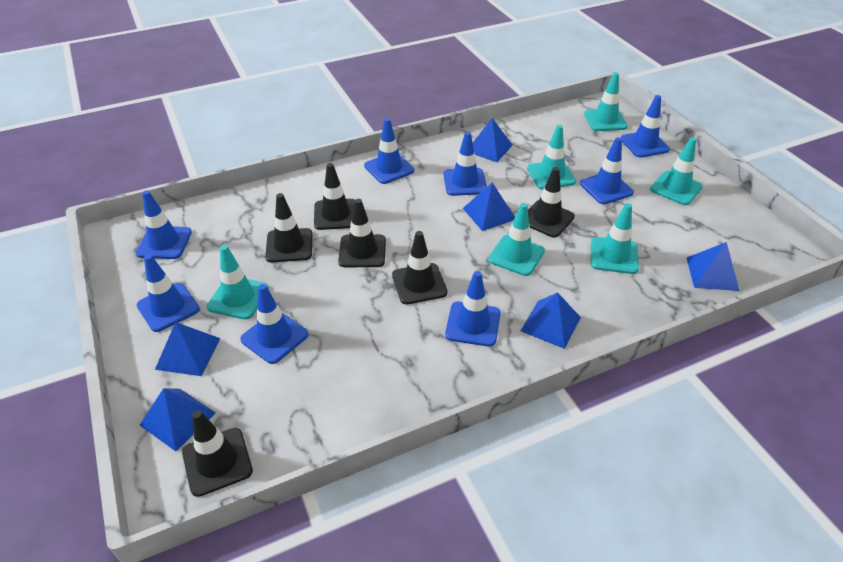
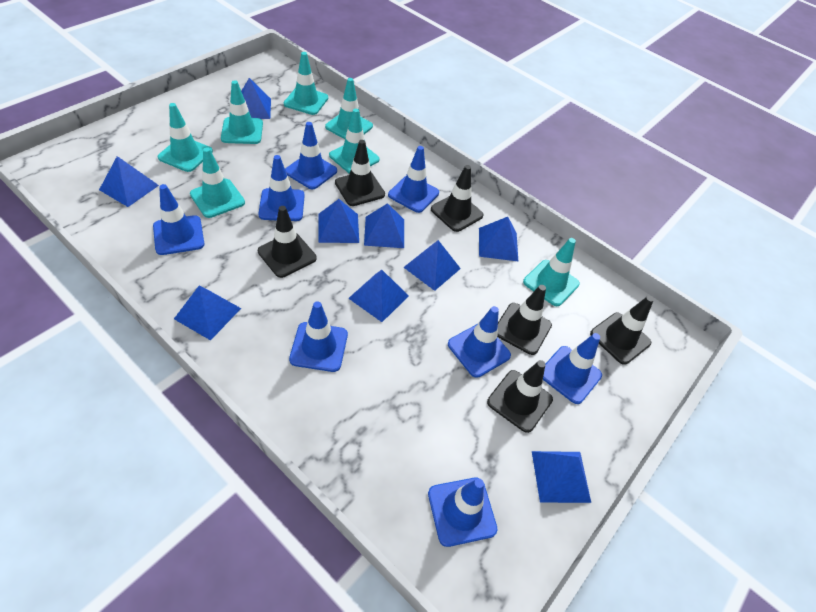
blue pyramid: 6 -> 9
turquoise traffic cone: 6 -> 7

